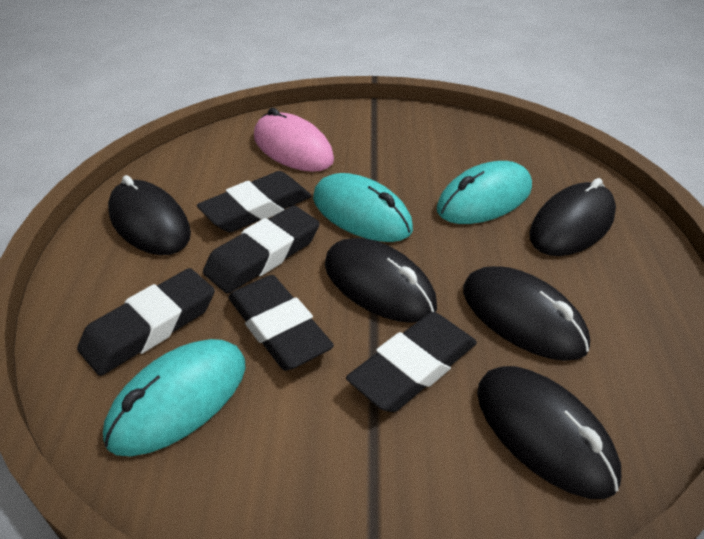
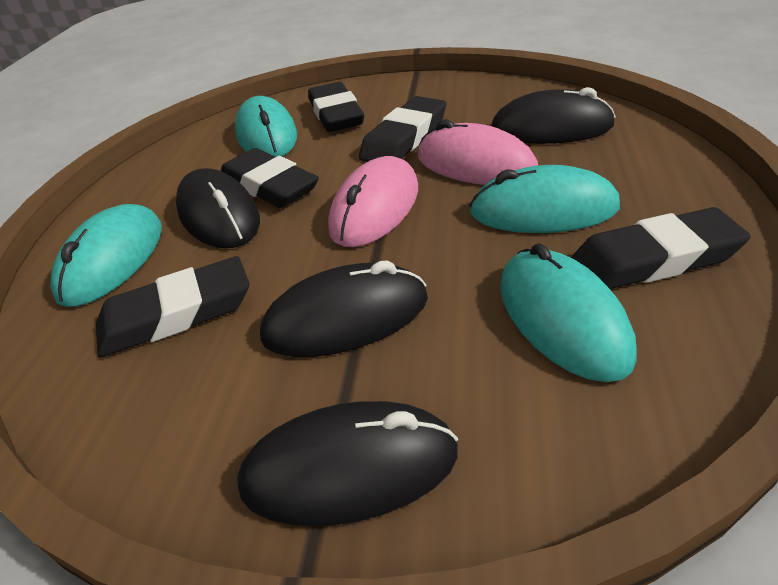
black mouse: 5 -> 4
pink mouse: 1 -> 2
turquoise mouse: 3 -> 4

